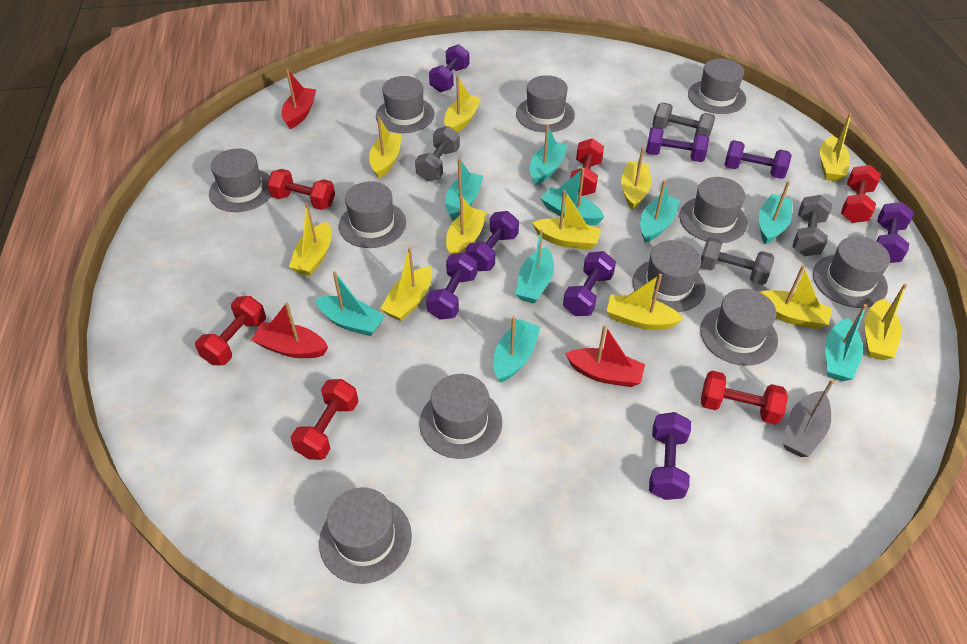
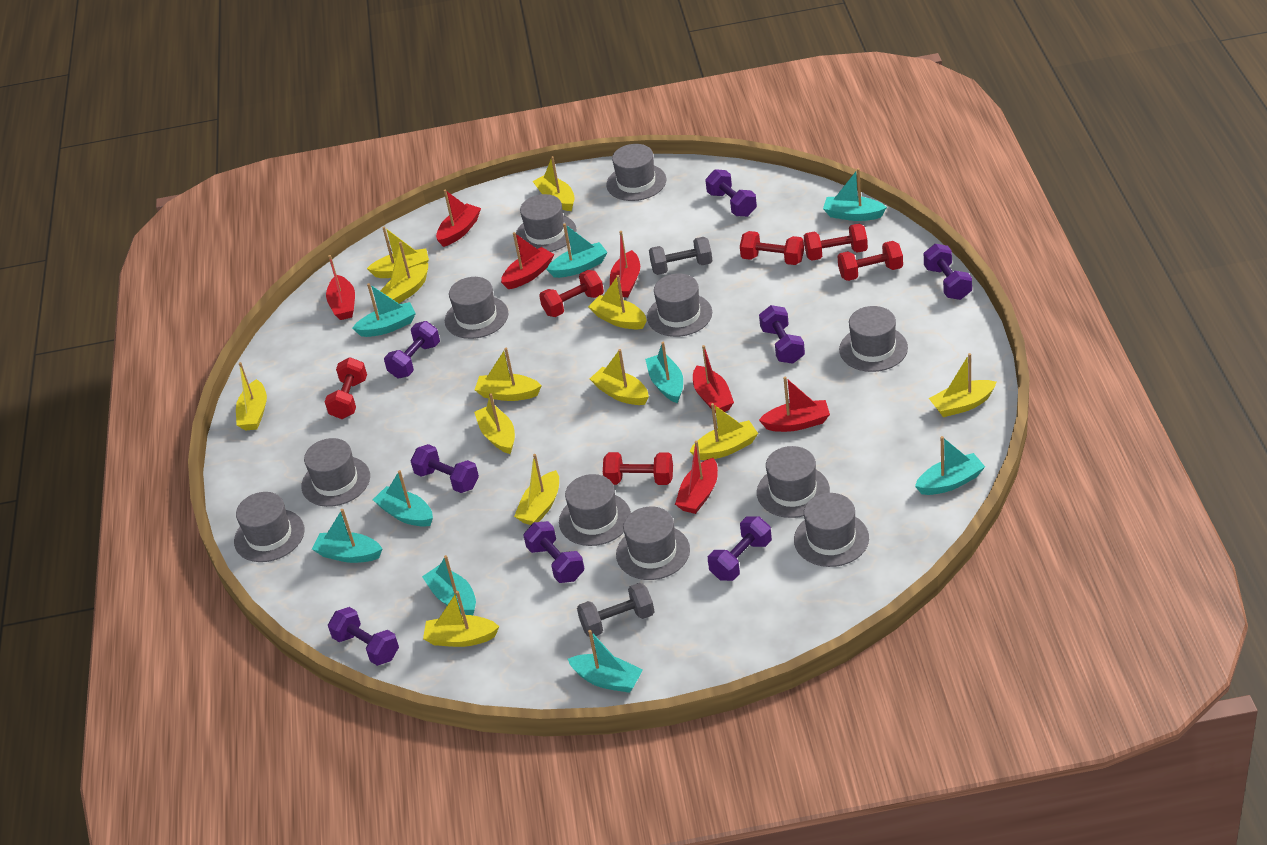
grey boat: 1 -> 0
grey dumbbell: 4 -> 2
red boat: 3 -> 7
yellow boat: 11 -> 12

